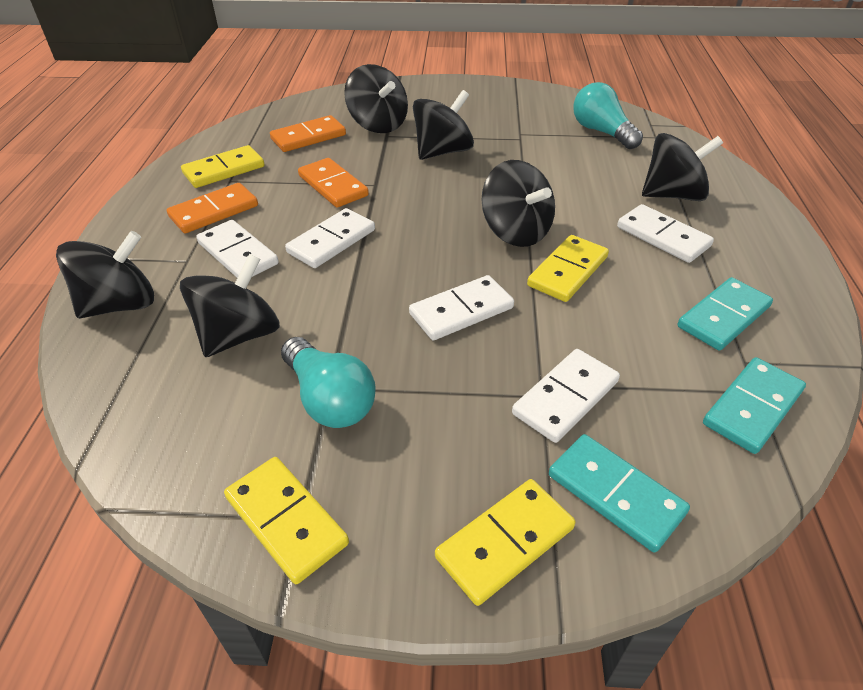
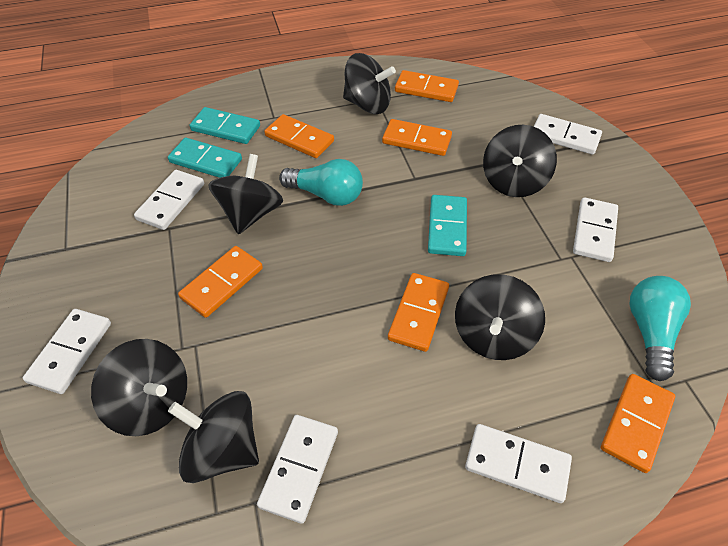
orange domino: 3 -> 6
white domino: 5 -> 6
yellow domino: 4 -> 0

